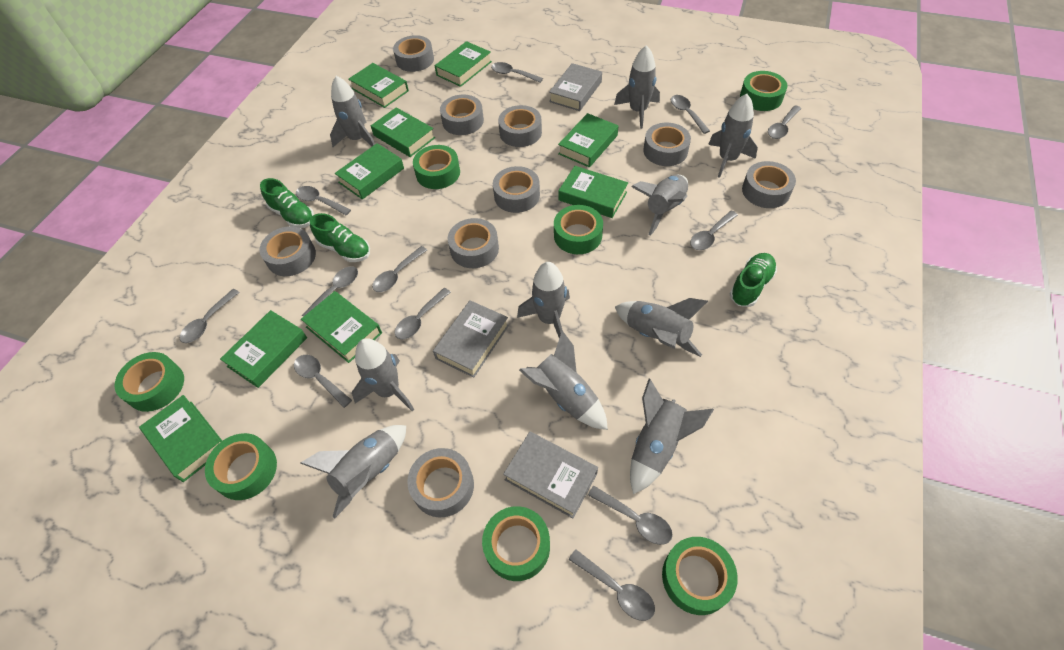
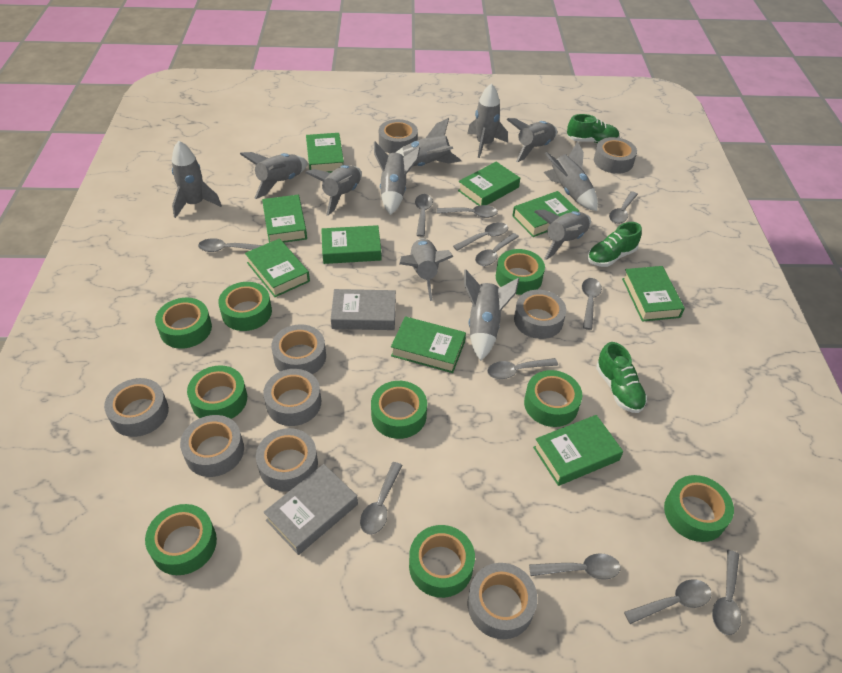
green tape: 7 -> 9
grey book: 3 -> 2
grey rocket: 10 -> 11

